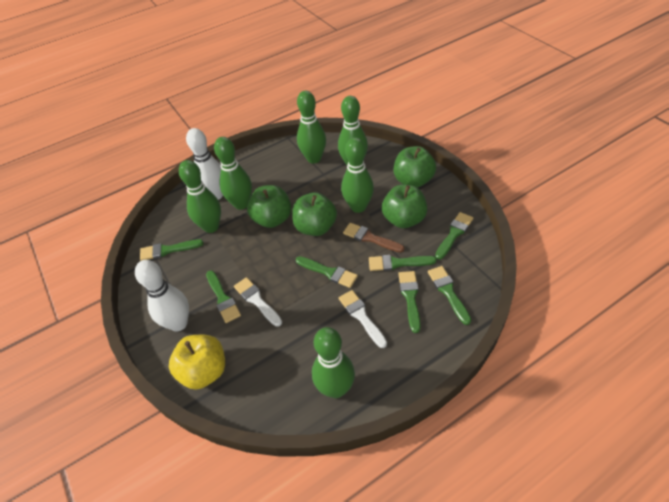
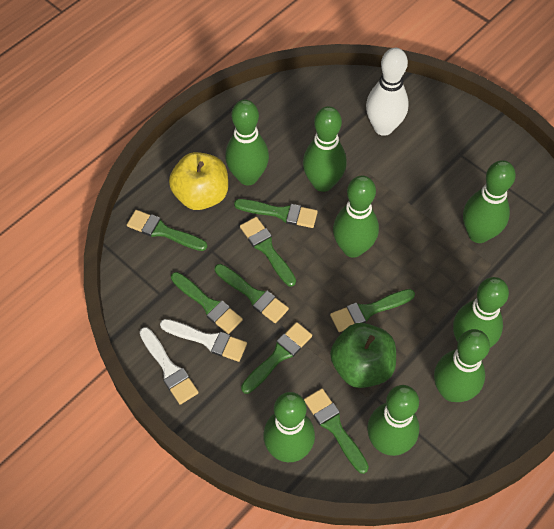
brown brush: 1 -> 0
green apple: 4 -> 1
green bowling pin: 6 -> 8
green brush: 7 -> 8
white bowling pin: 2 -> 1

